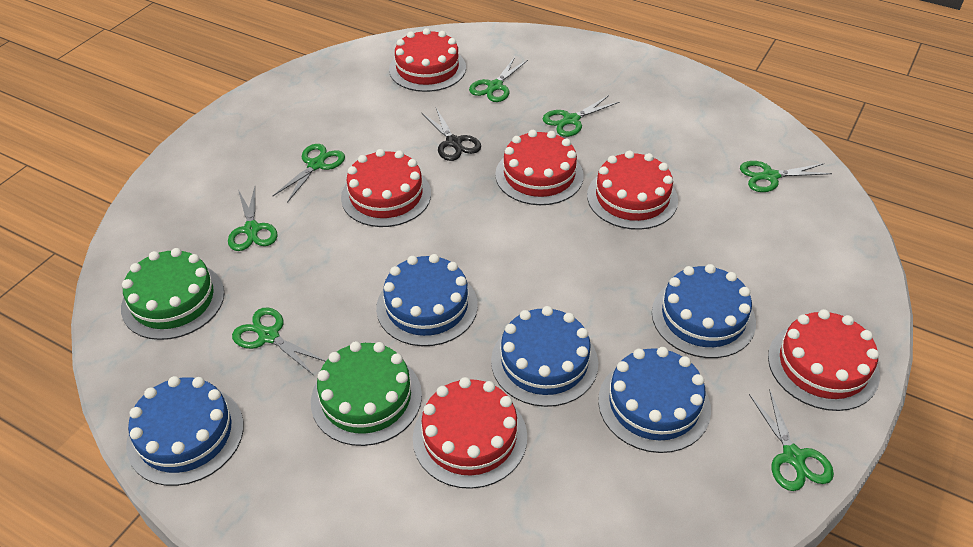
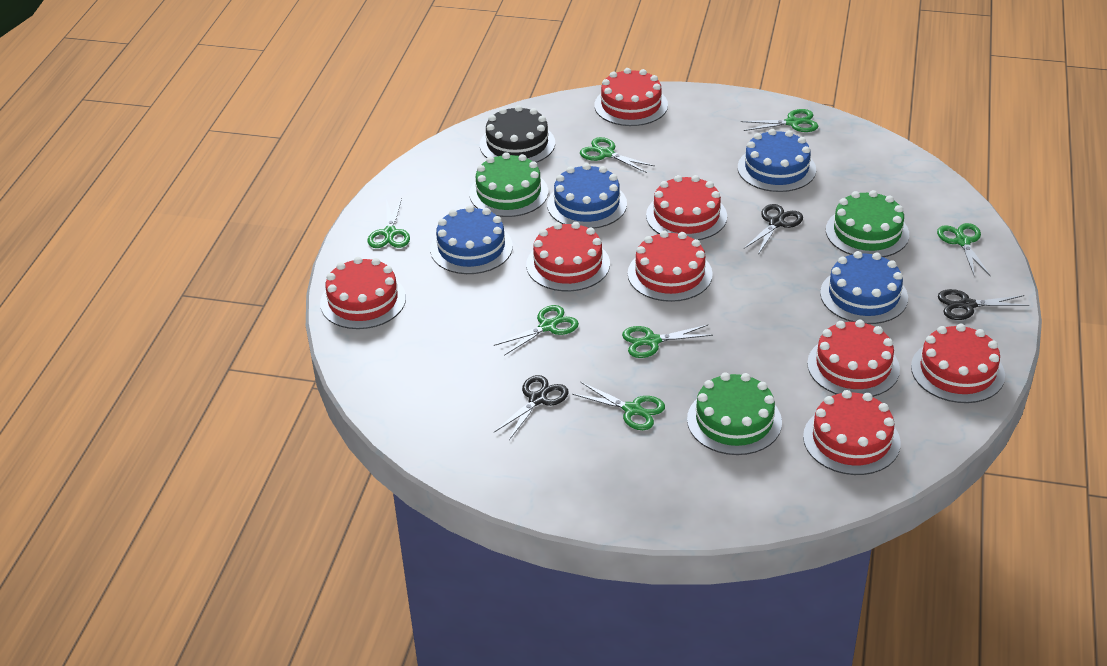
black cake: 0 -> 1
black scissors: 1 -> 3
blue cake: 5 -> 4
green cake: 2 -> 3
red cake: 6 -> 8

